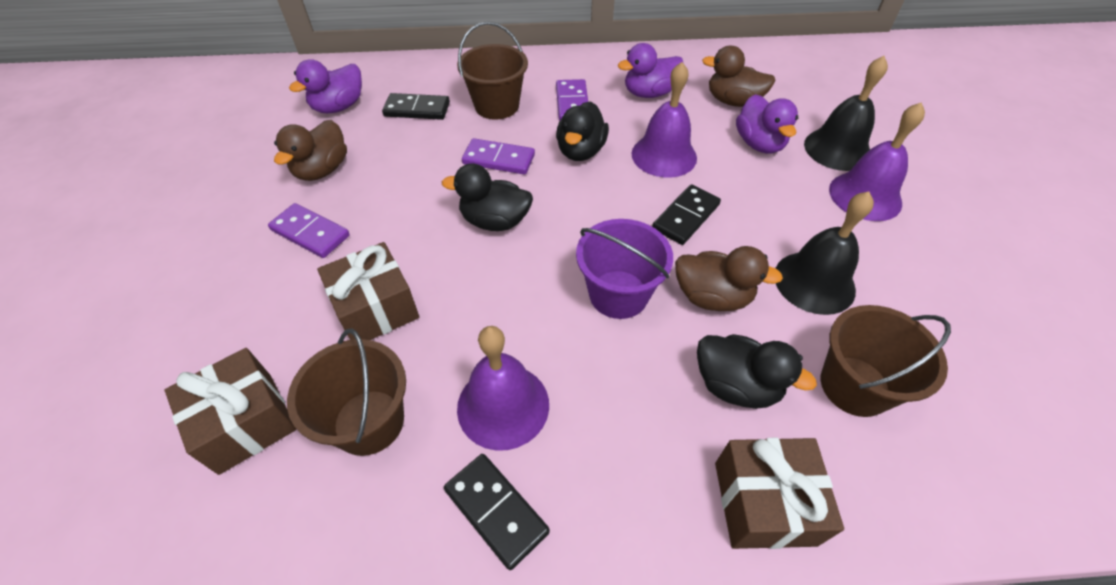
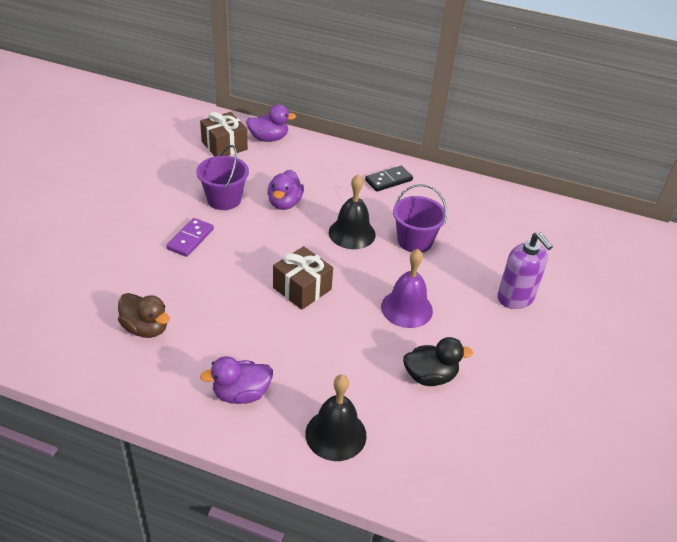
black domino: 3 -> 1
black duck: 3 -> 1
brown bucket: 3 -> 0
brown duck: 3 -> 1
brown gift: 3 -> 2
purple bell: 3 -> 1
purple bucket: 1 -> 2
purple domino: 3 -> 1
purple soap dispenser: 0 -> 1

